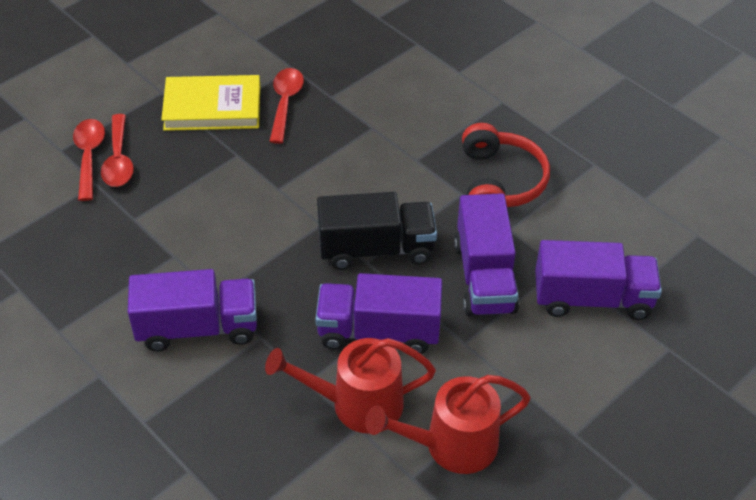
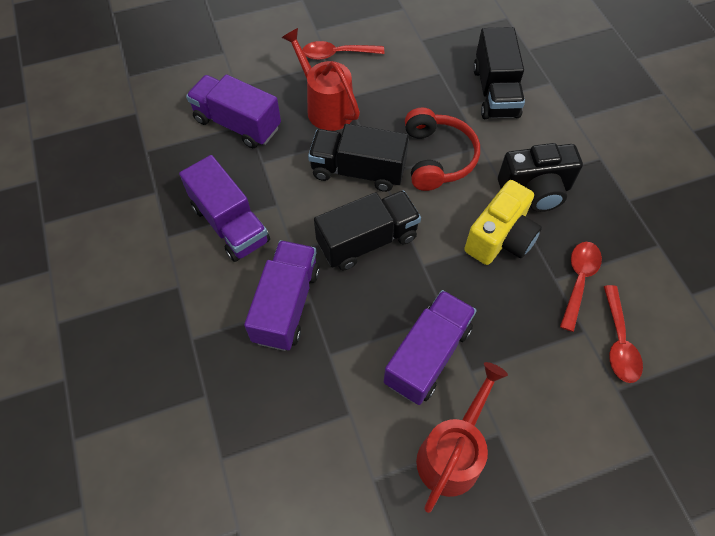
black camera: 0 -> 1
black truck: 1 -> 3
yellow book: 1 -> 0
yellow camera: 0 -> 1

